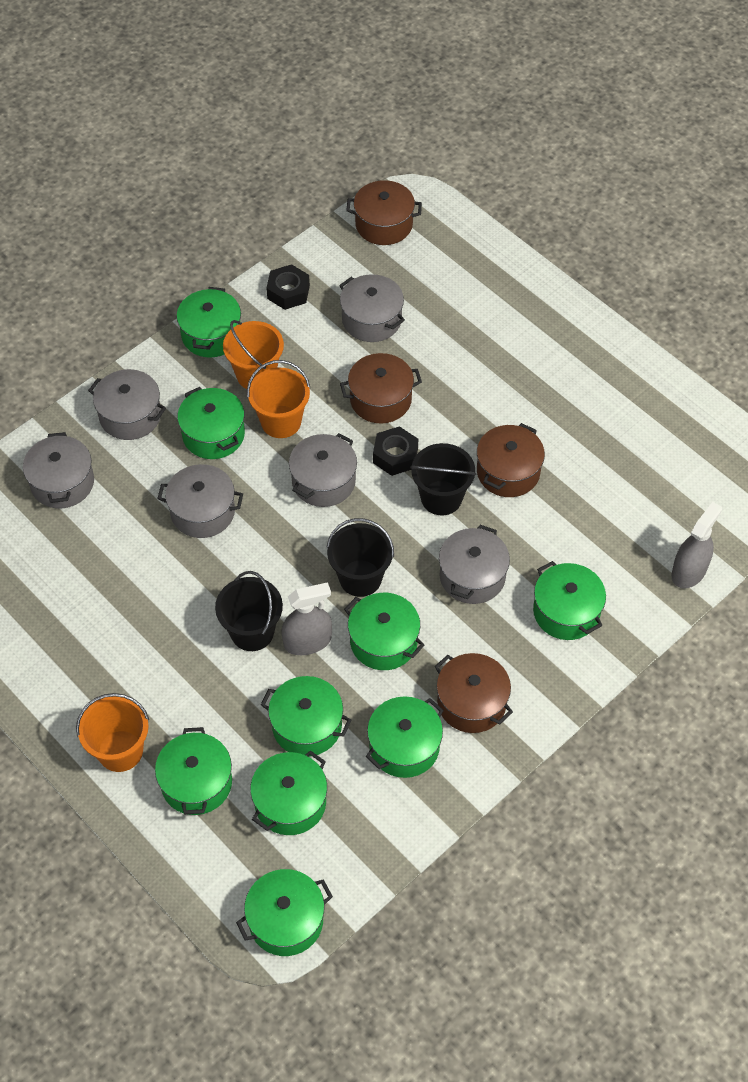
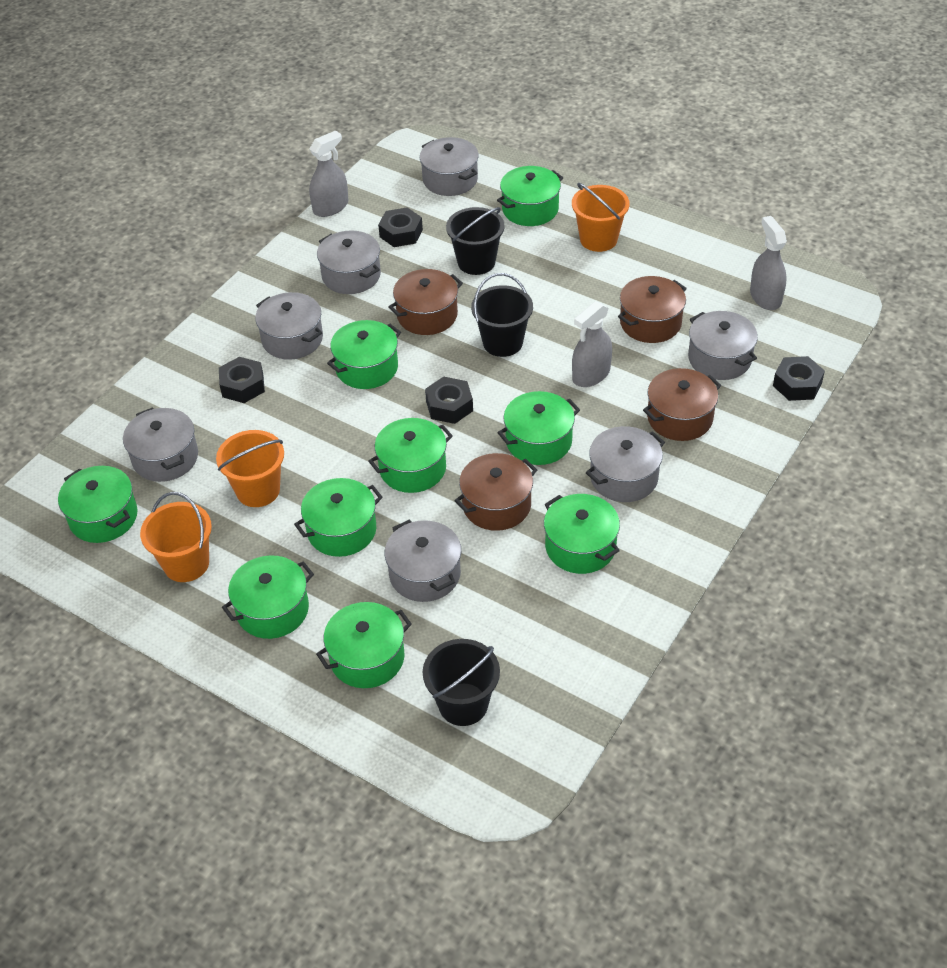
black nut: 2 -> 4
grey pot: 6 -> 7
grey spray bottle: 2 -> 3

